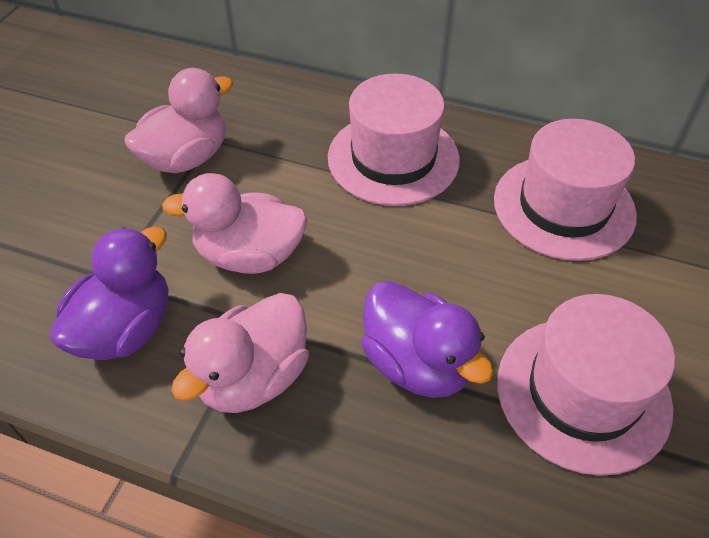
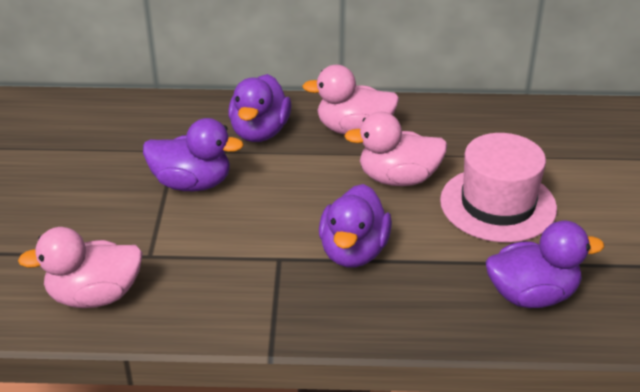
pink hat: 3 -> 1
purple duck: 2 -> 4

